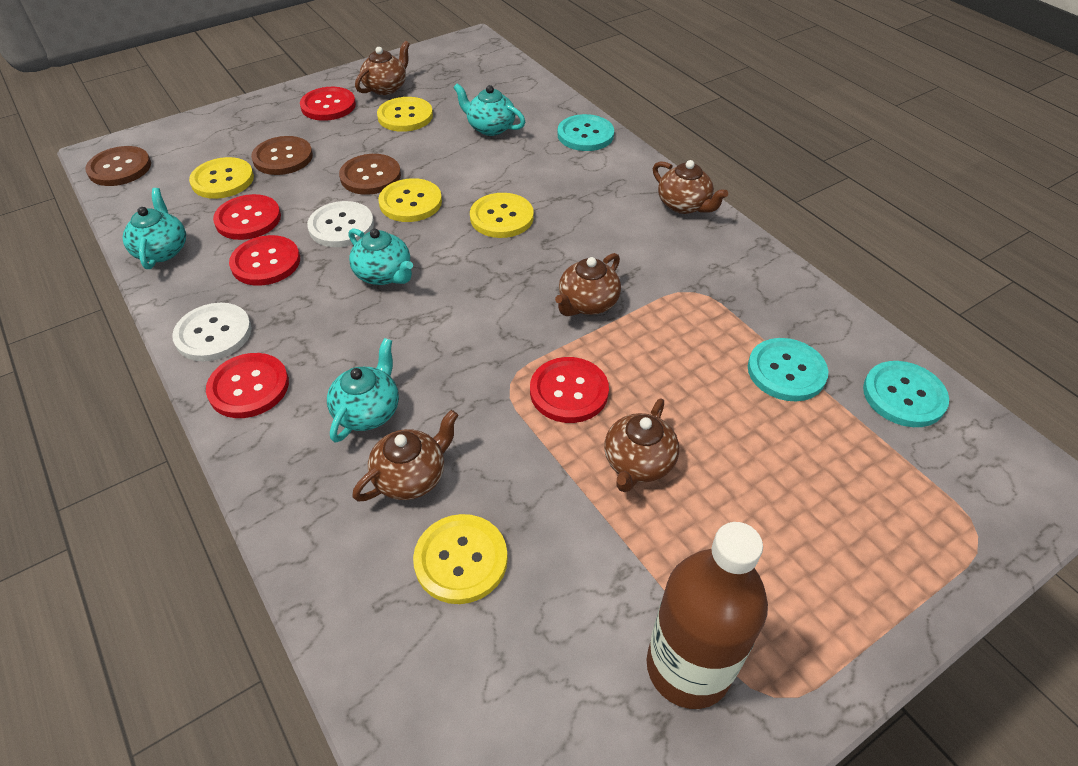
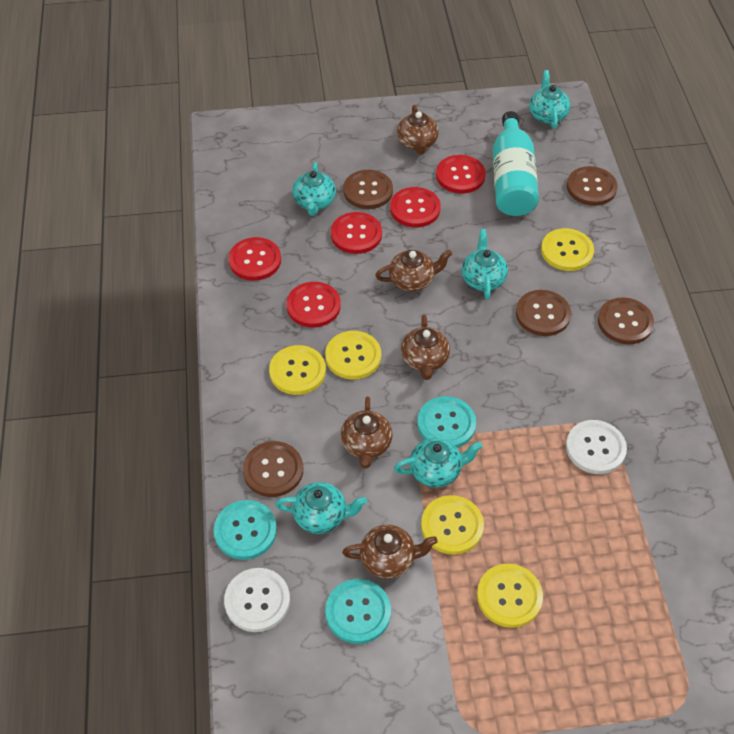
brown bottle: 1 -> 0
brown button: 3 -> 5
turquoise bottle: 0 -> 1
turquoise teapot: 4 -> 5

